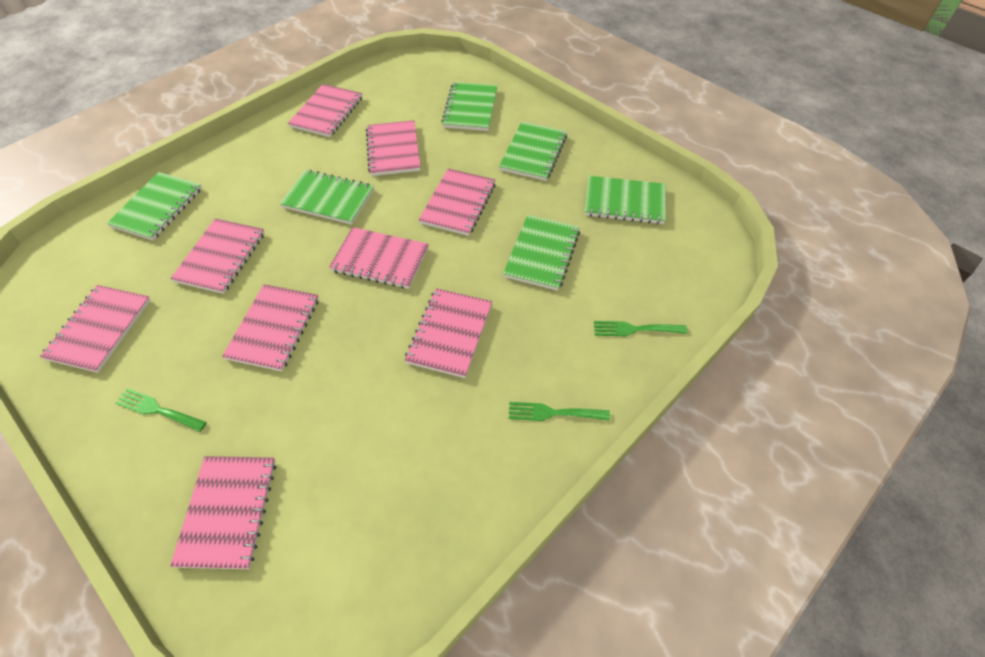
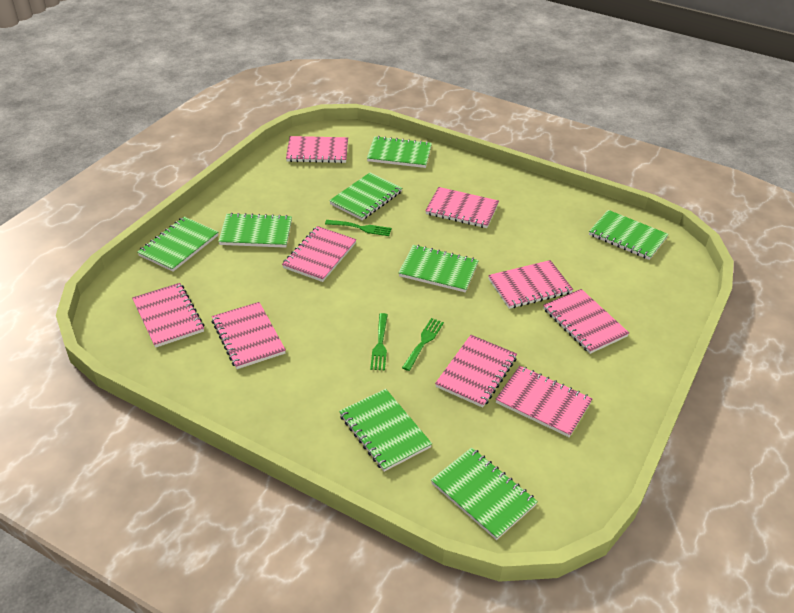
green notebook: 6 -> 8

